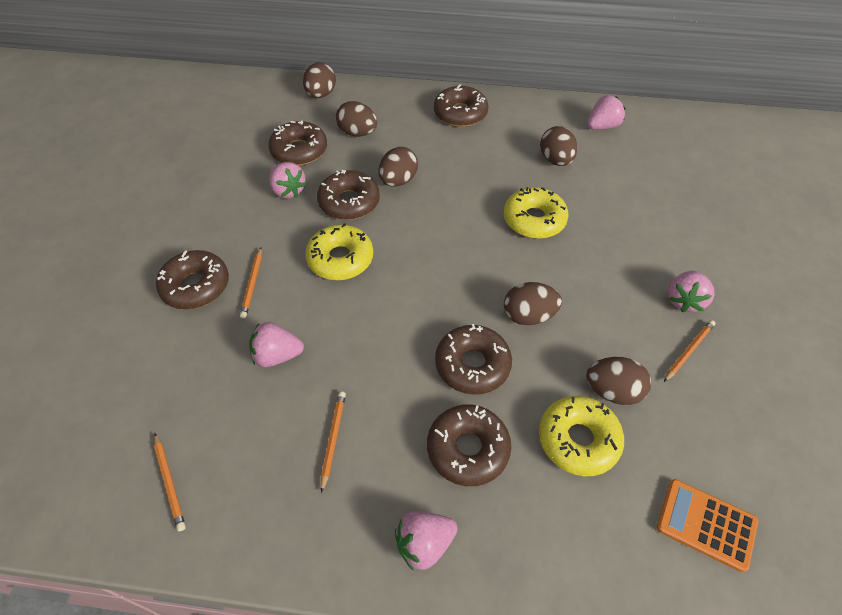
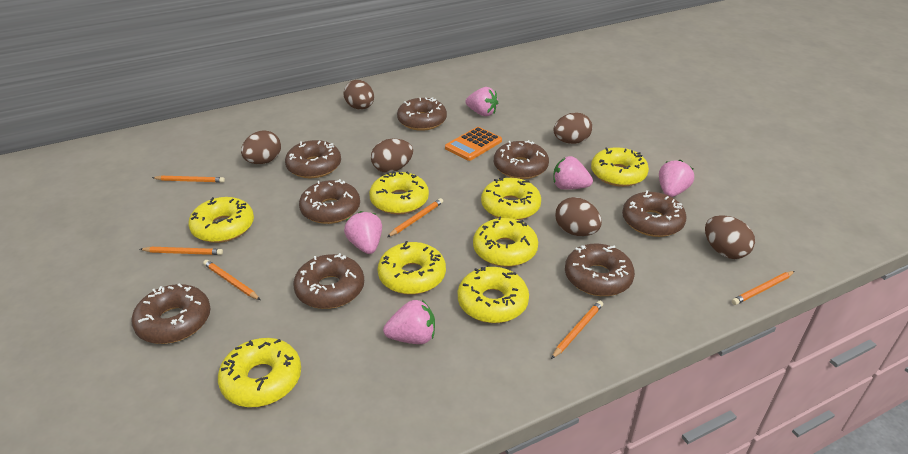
brown donut: 6 -> 8
orange pencil: 4 -> 6
yellow donut: 3 -> 8

